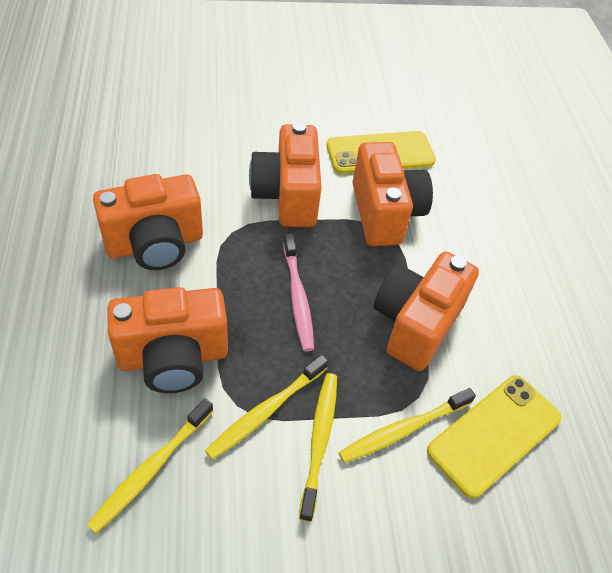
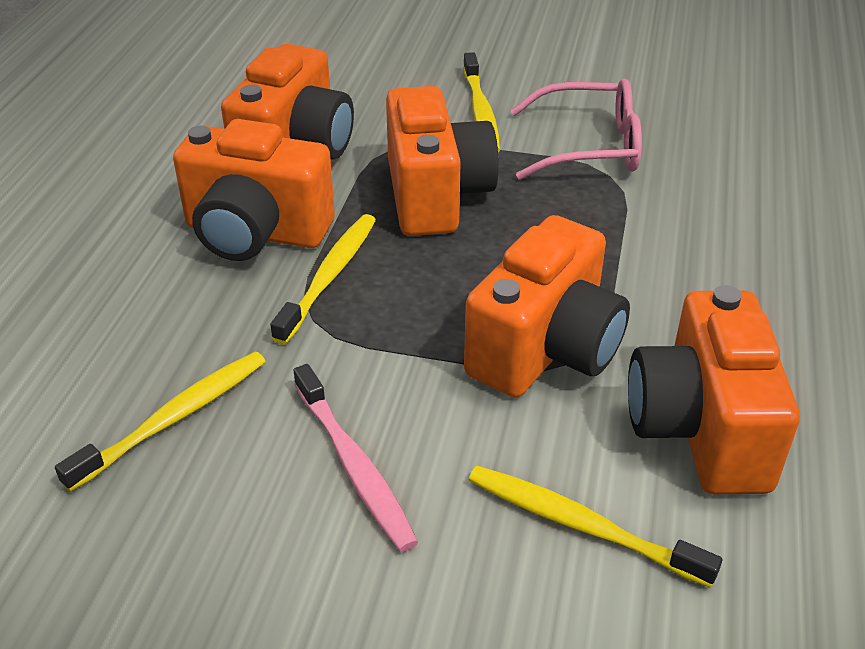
pink glasses: 0 -> 1
yellow phone: 2 -> 0

